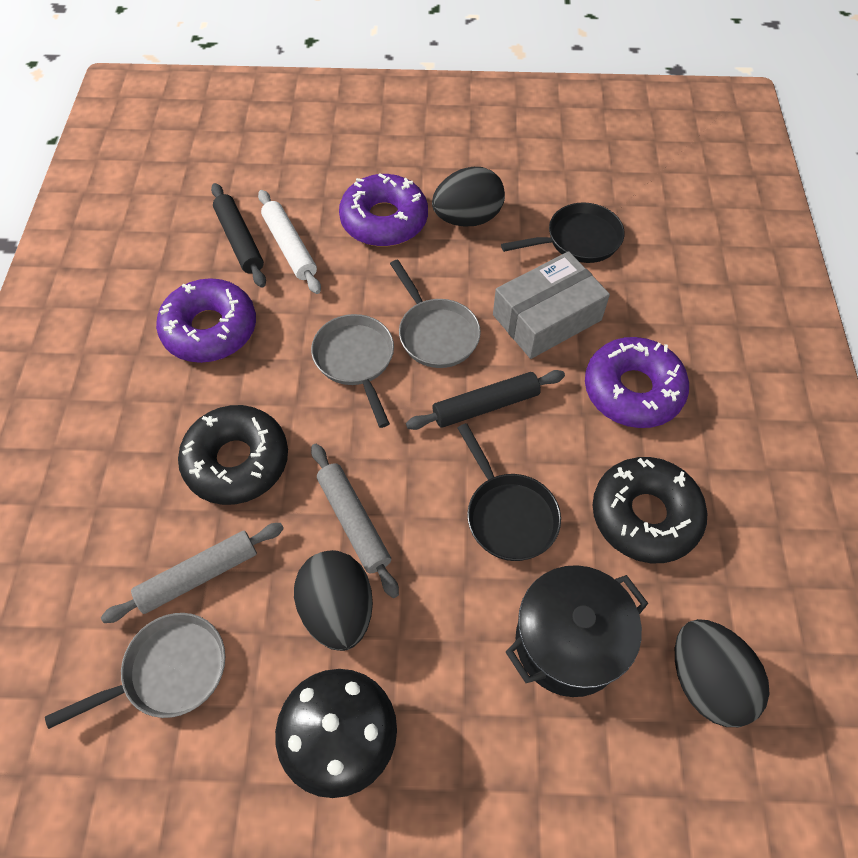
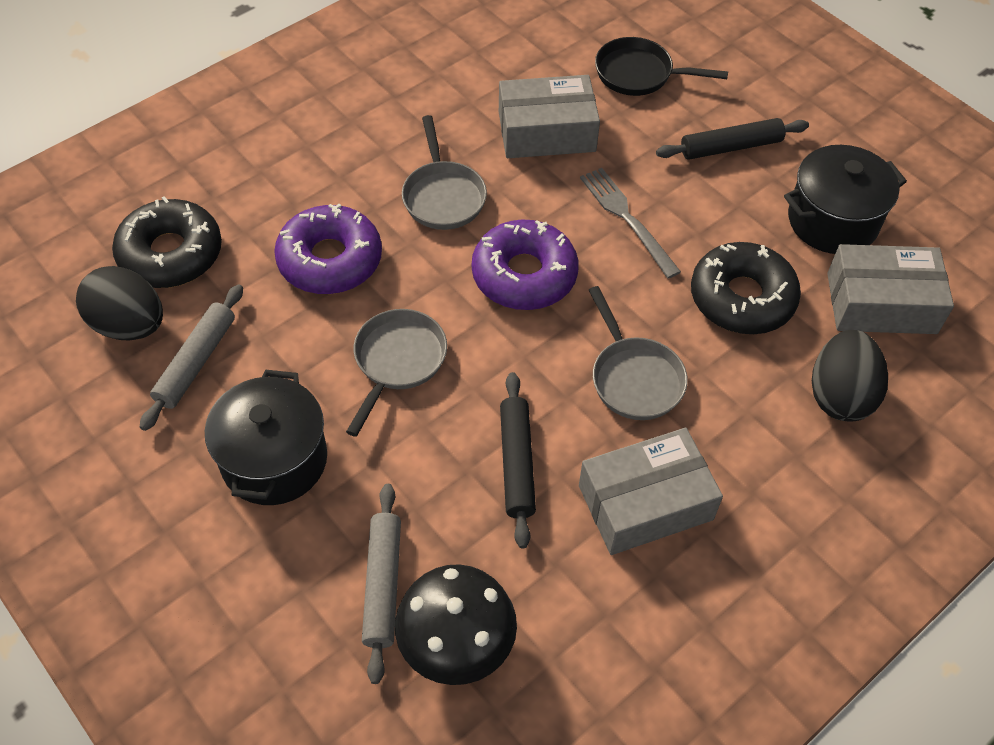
black egg: 3 -> 2
black pan: 2 -> 1
black pot: 1 -> 2
grey box: 1 -> 3
grey fork: 0 -> 1
purple donut: 3 -> 2
white rolling pin: 1 -> 0

